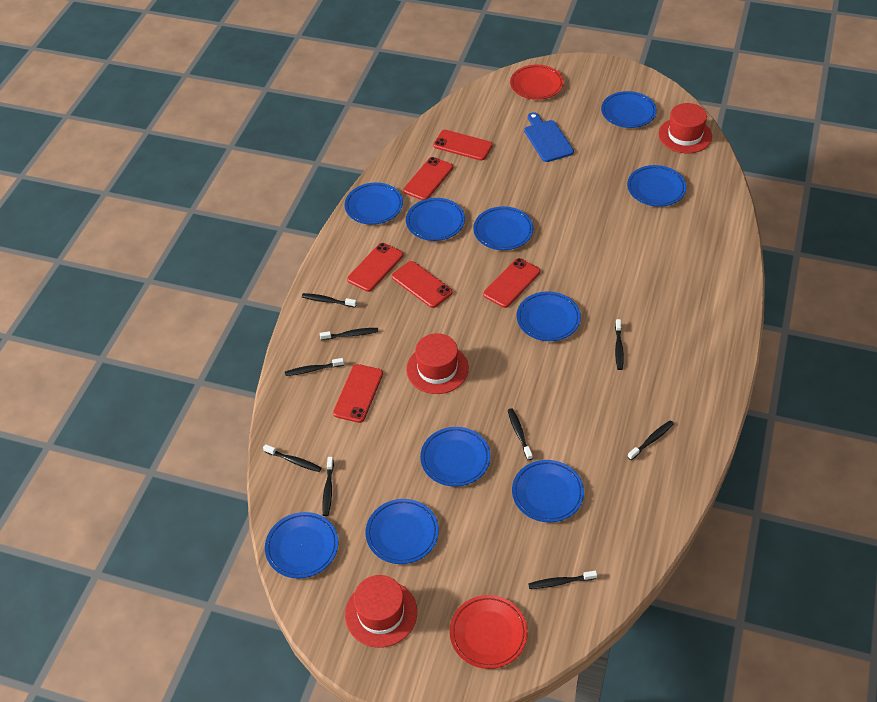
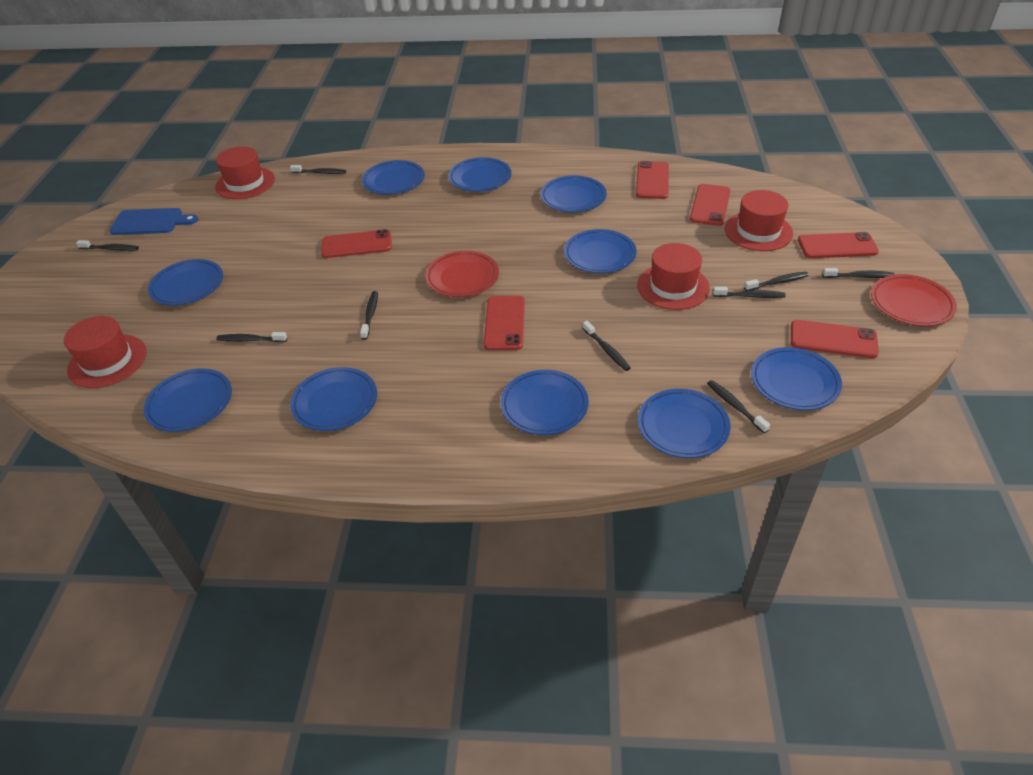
red hat: 3 -> 4

